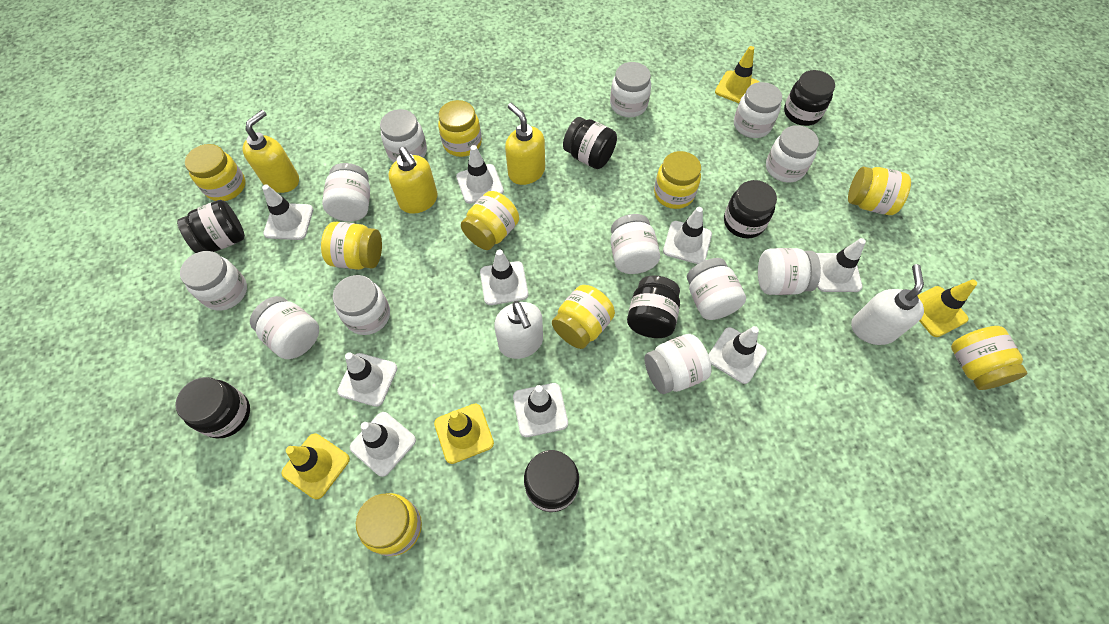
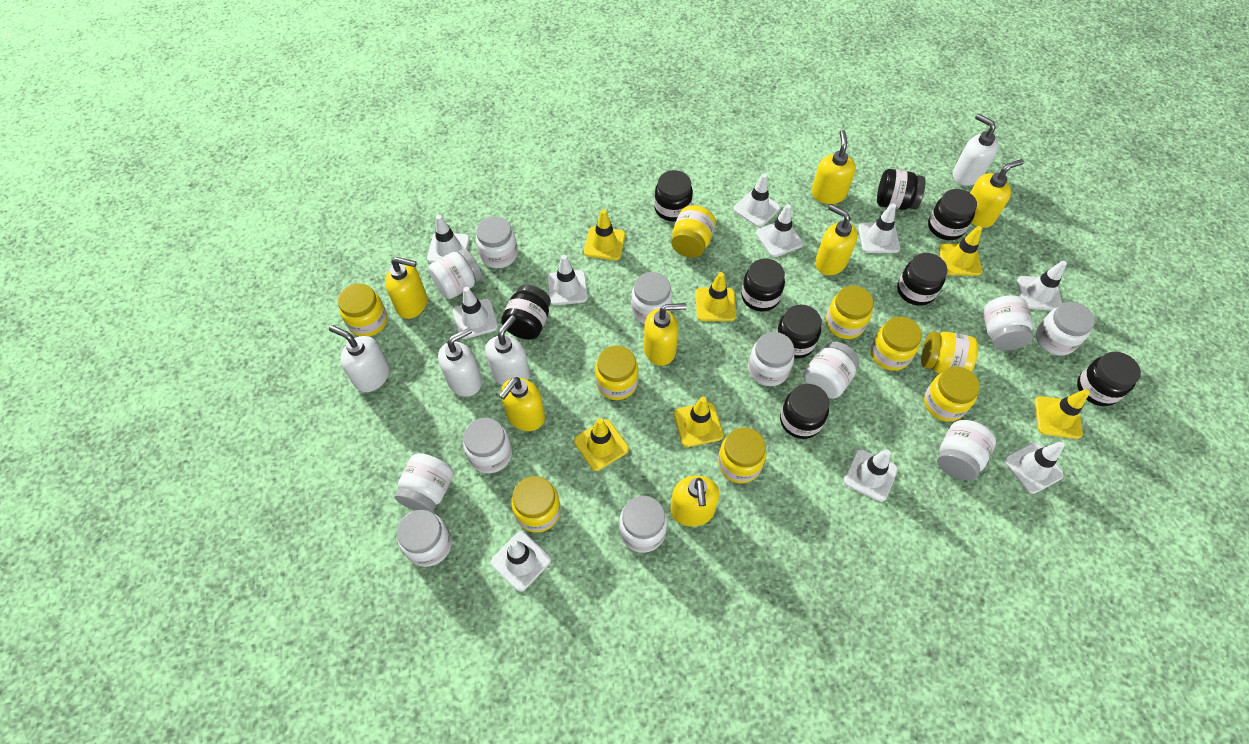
black jar: 7 -> 9
white soap dispenser: 2 -> 4
white traffic cone: 9 -> 10
yellow soap dispenser: 3 -> 7
yellow traffic cone: 4 -> 6

